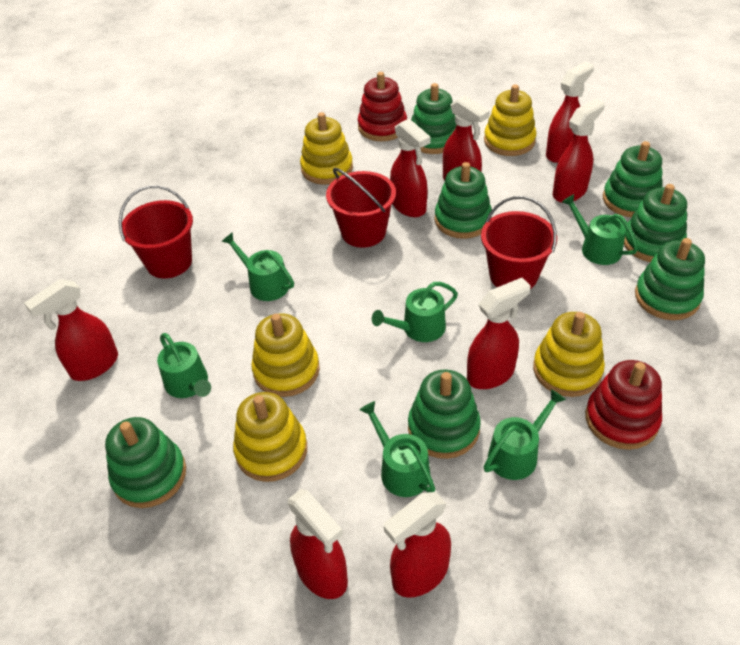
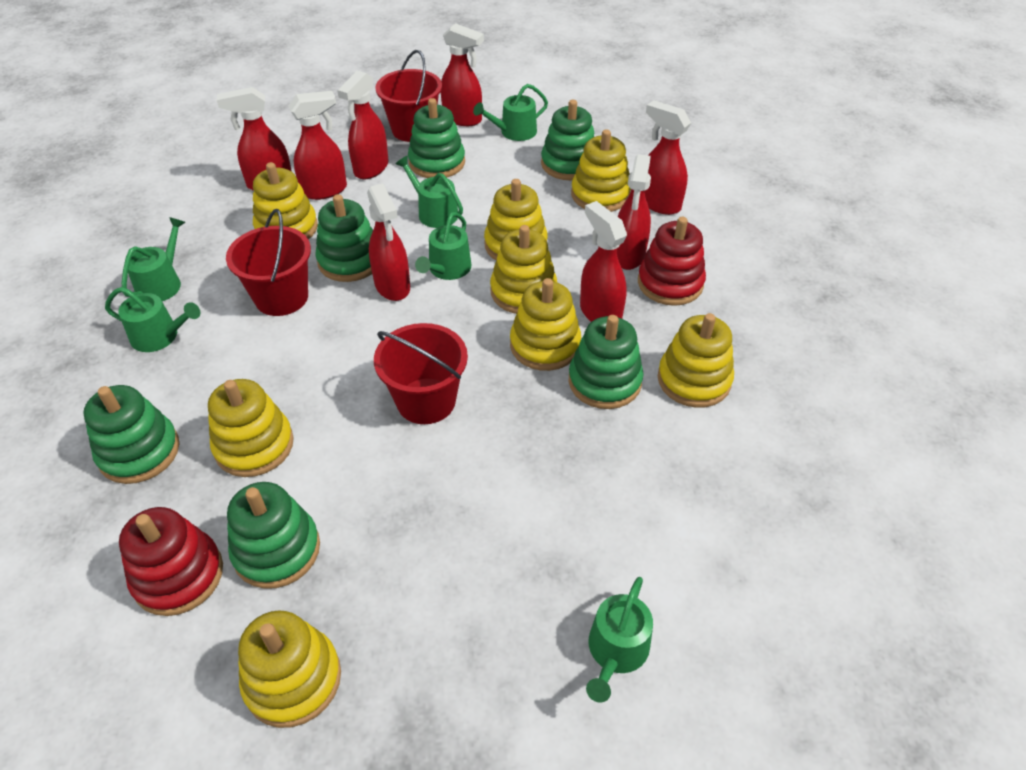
green stacking toy: 7 -> 6
yellow stacking toy: 5 -> 8

